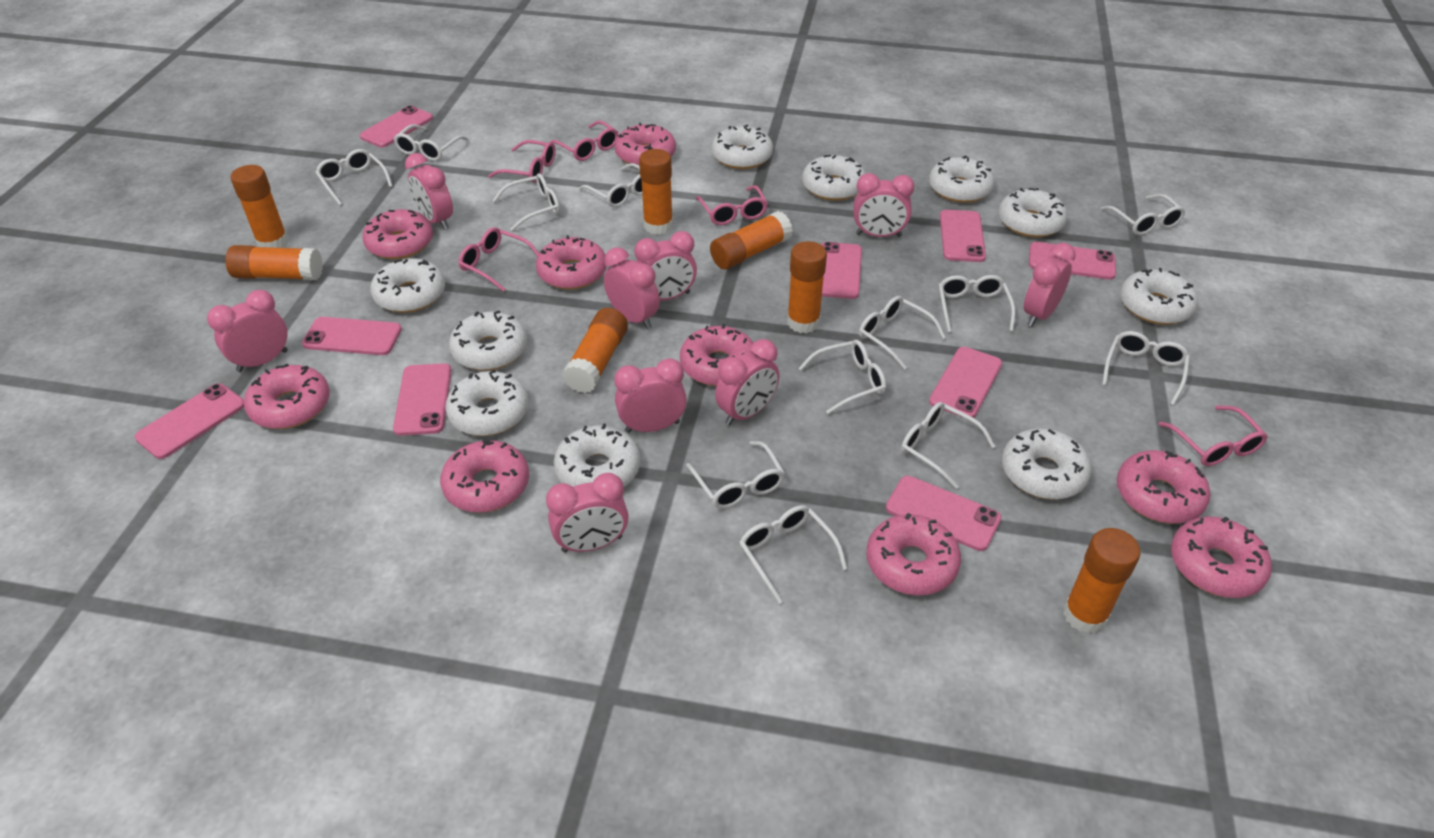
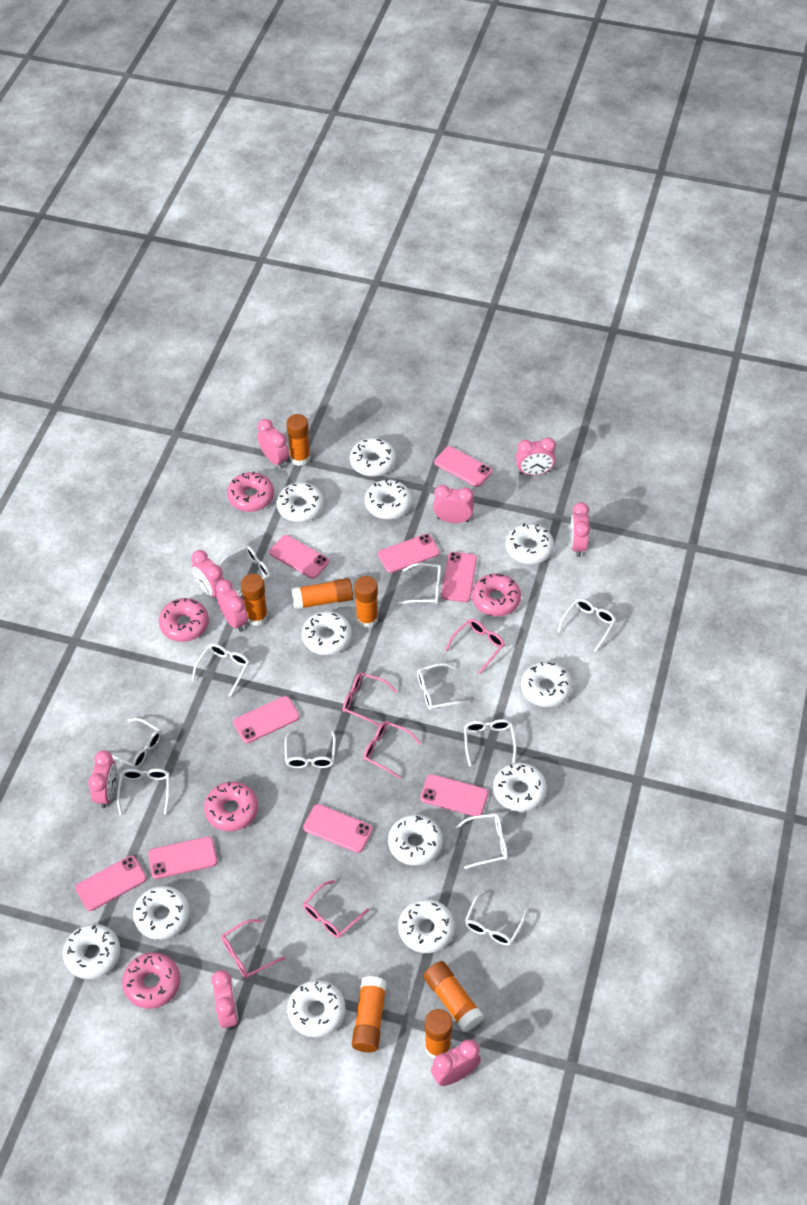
pink donut: 9 -> 5
white donut: 10 -> 12
white glasses: 12 -> 11

